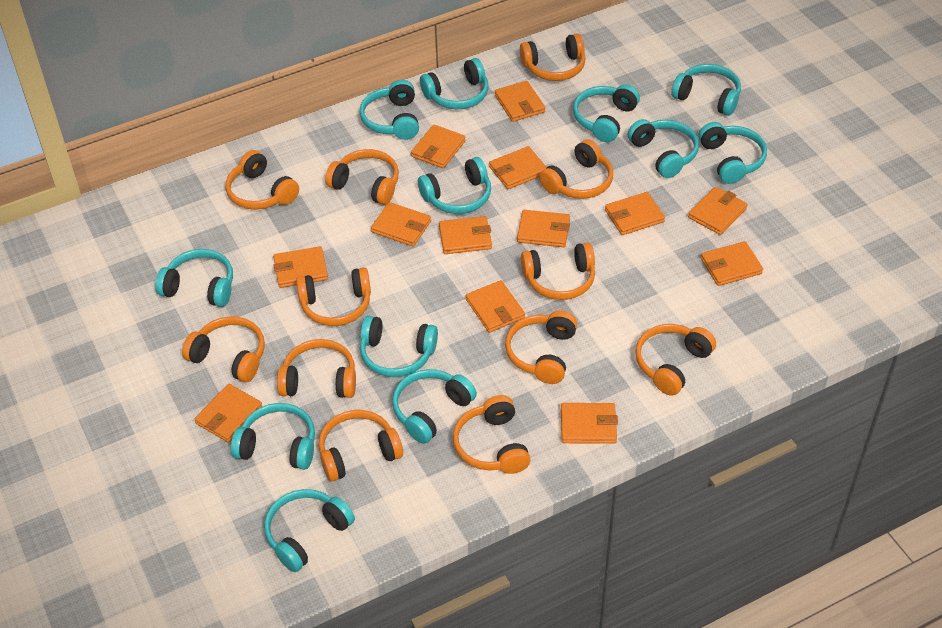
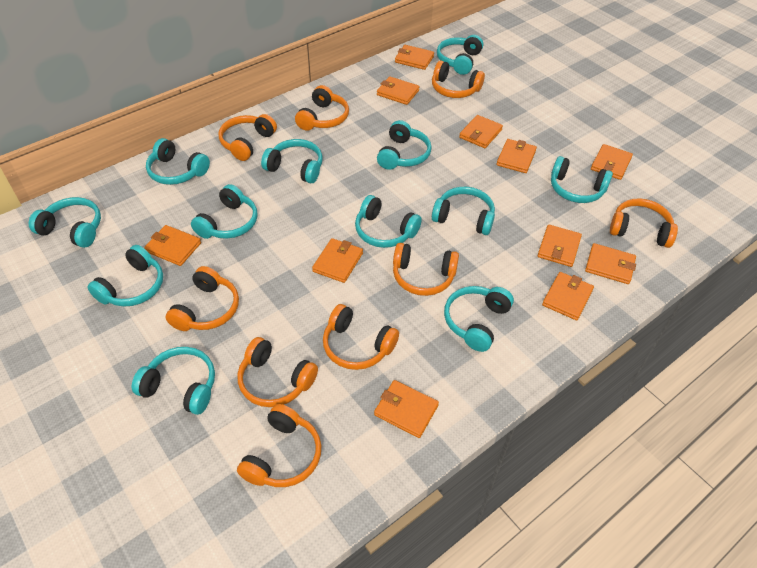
orange headphones: 12 -> 9
orange wallet: 13 -> 11

